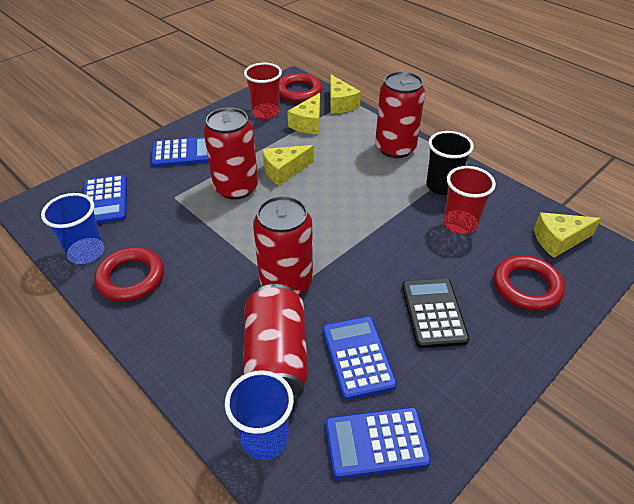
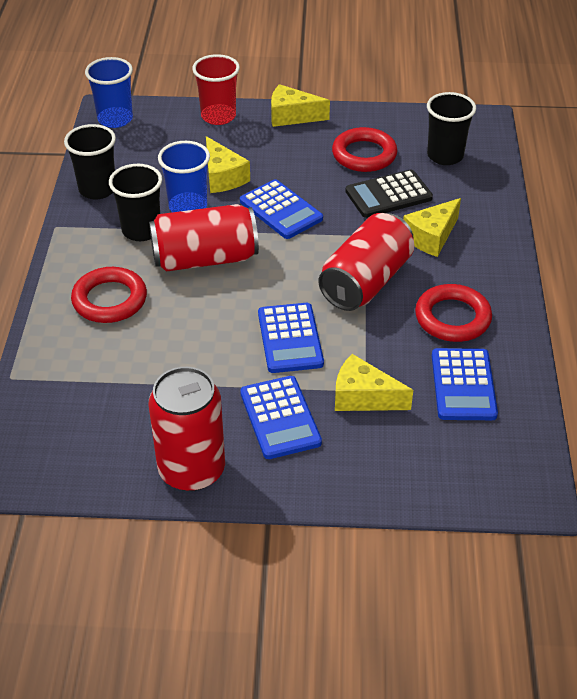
black cup: 1 -> 3
red can: 4 -> 3
red cup: 2 -> 1

